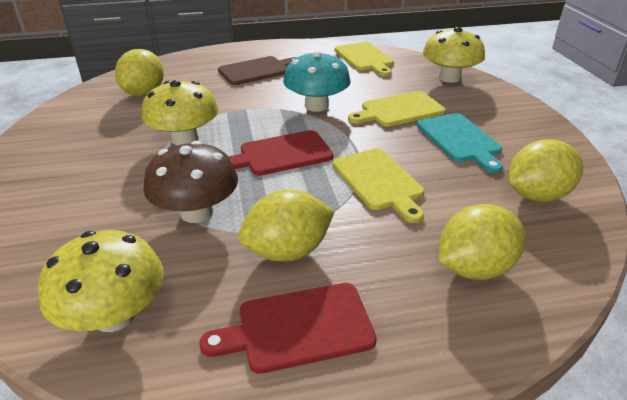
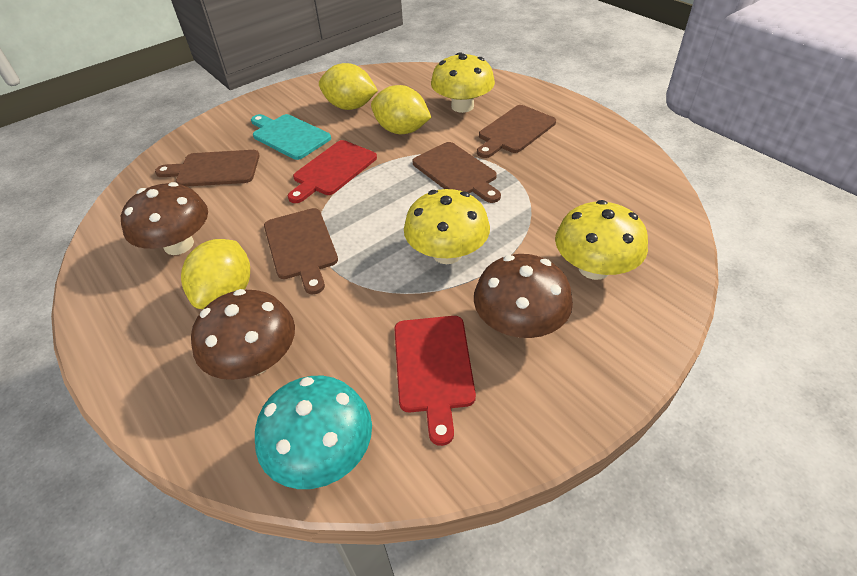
brown cutting board: 1 -> 4
brown mushroom: 1 -> 3
yellow cutting board: 3 -> 0
yellow lemon: 4 -> 3

